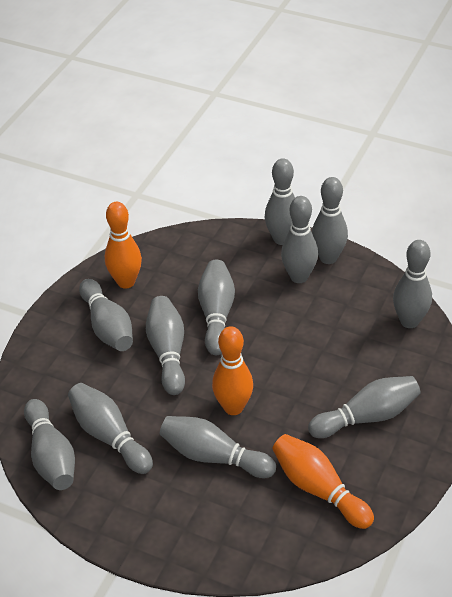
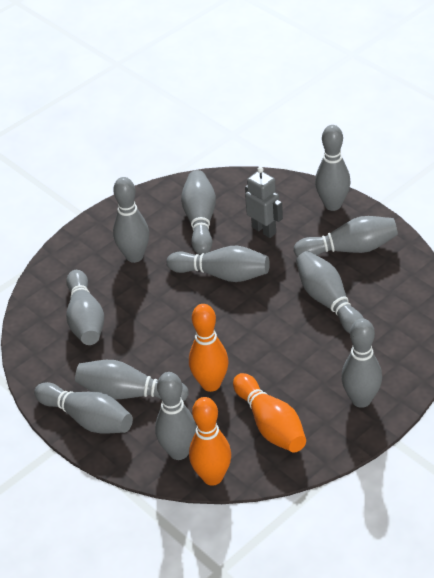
grey robot: 0 -> 1

